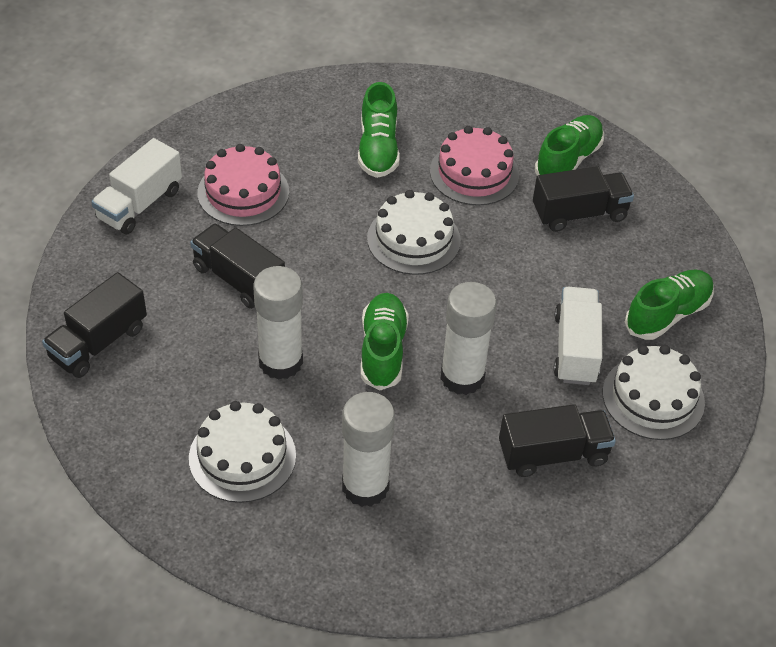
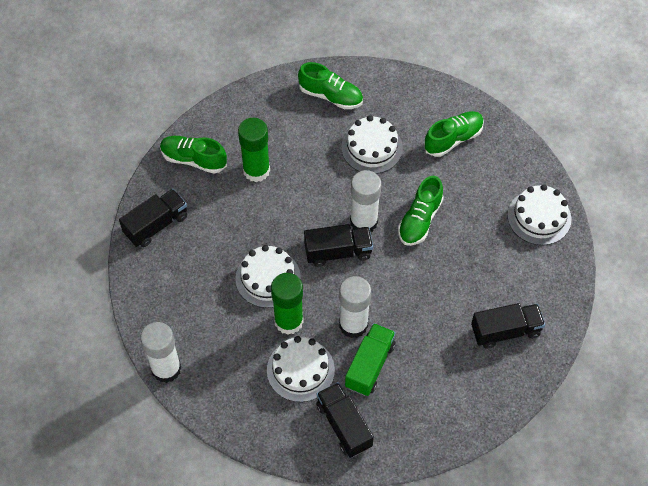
green glue stick: 0 -> 2
green truck: 0 -> 1
pink cake: 2 -> 0
white cake: 3 -> 4
white truck: 2 -> 0

